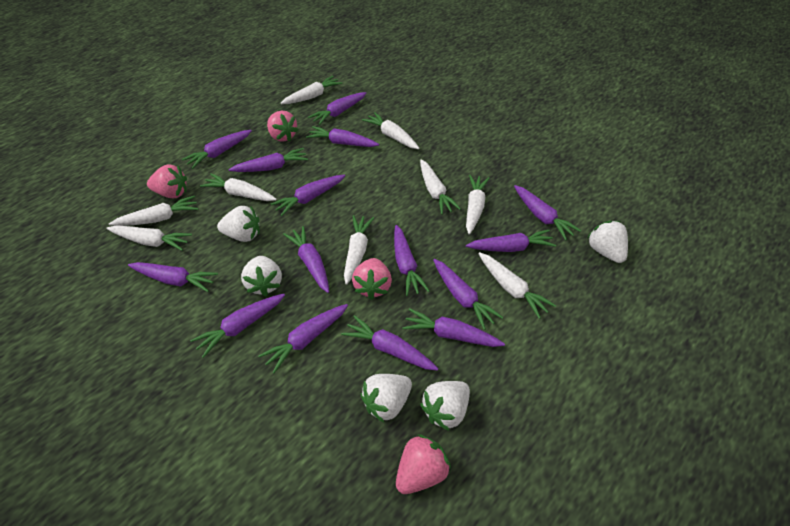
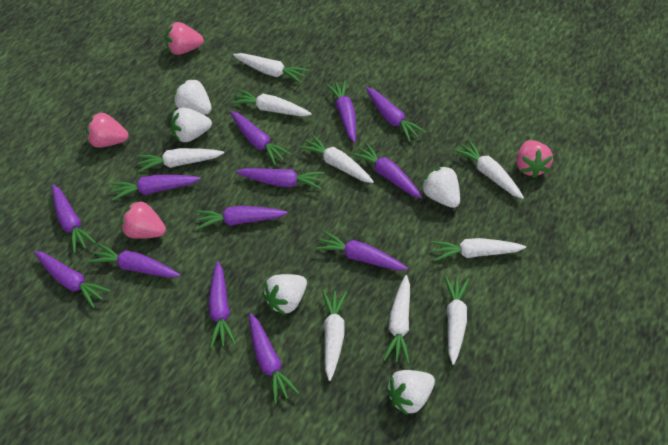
purple carrot: 15 -> 13

